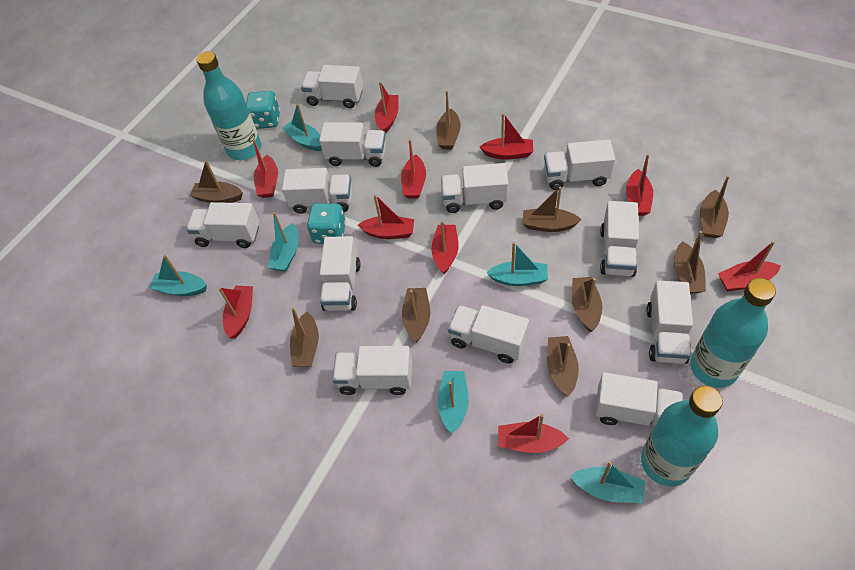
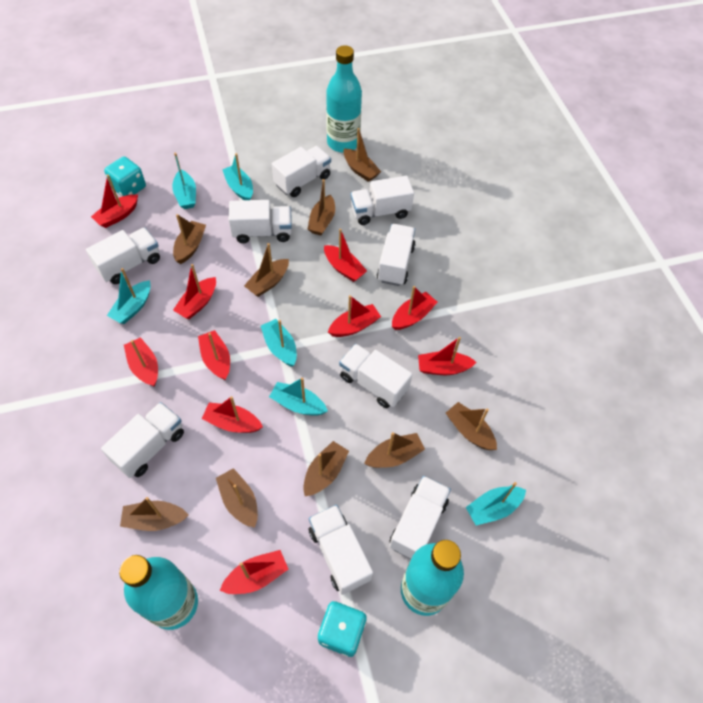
white truck: 12 -> 9

